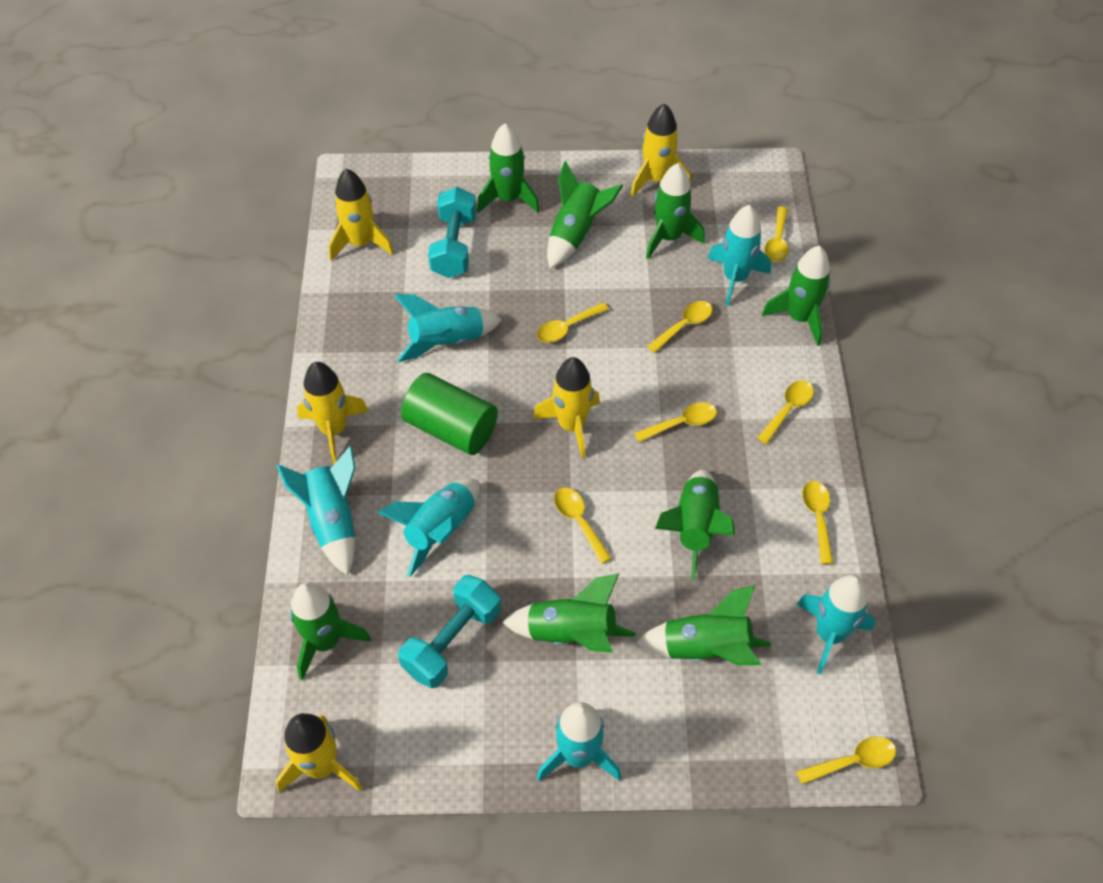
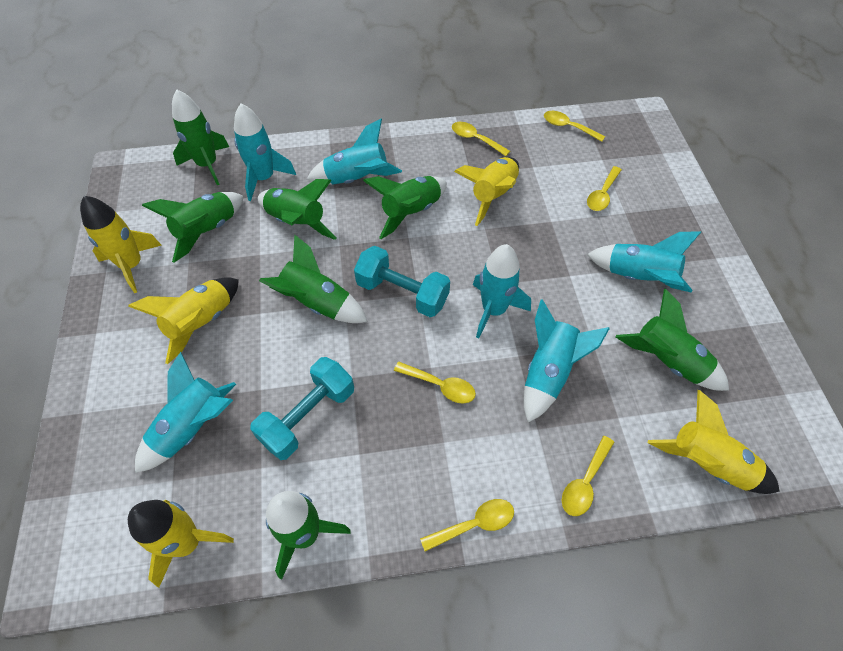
green cylinder: 1 -> 0
green rocket: 8 -> 7
yellow spoon: 8 -> 6

